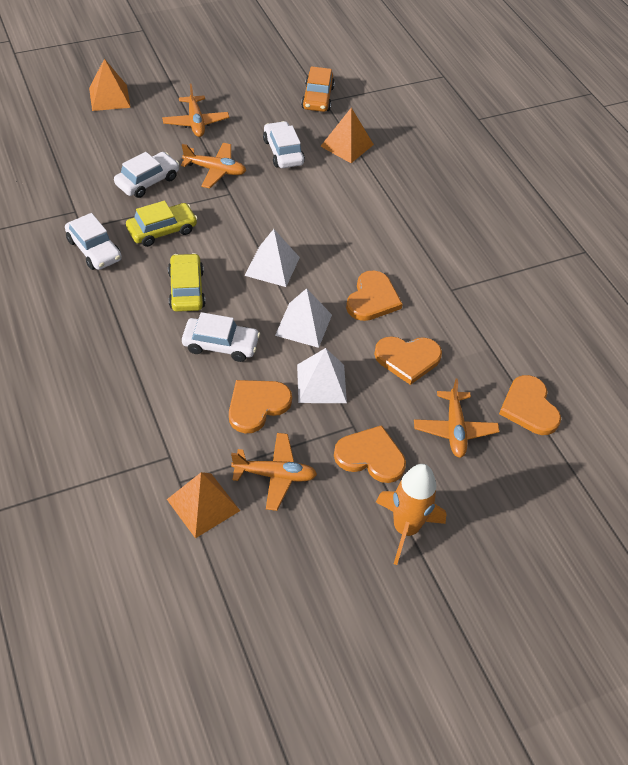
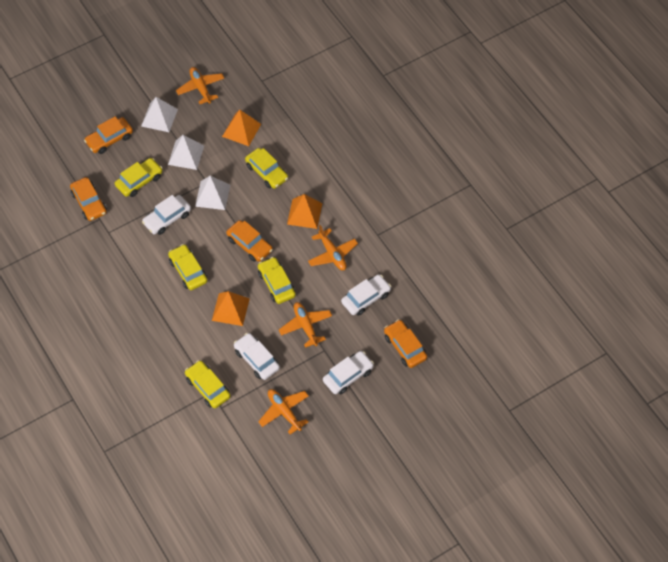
orange car: 1 -> 4
orange heart: 5 -> 0
orange rocket: 1 -> 0
yellow car: 2 -> 5

